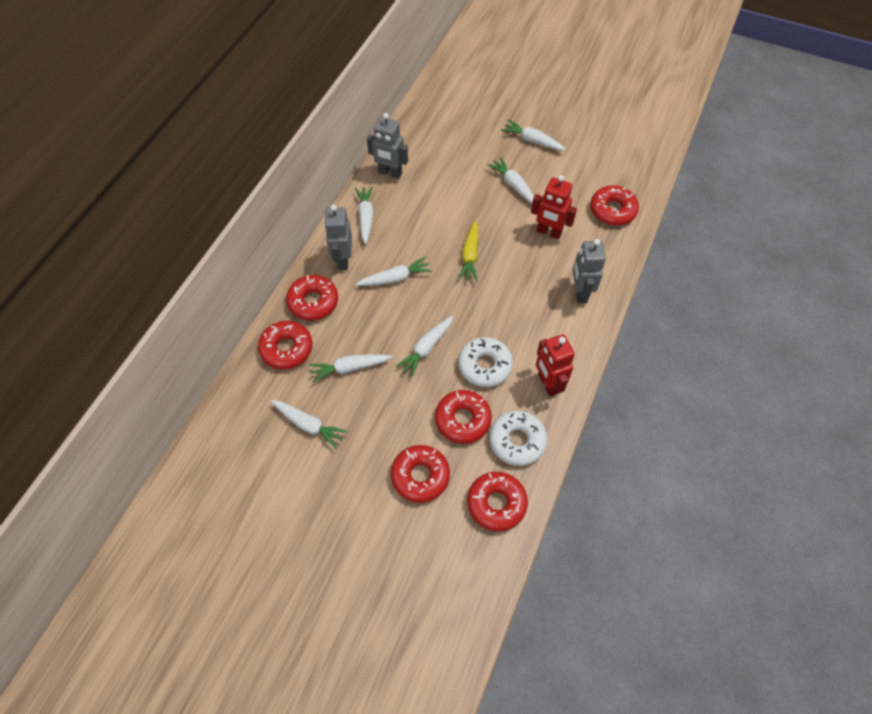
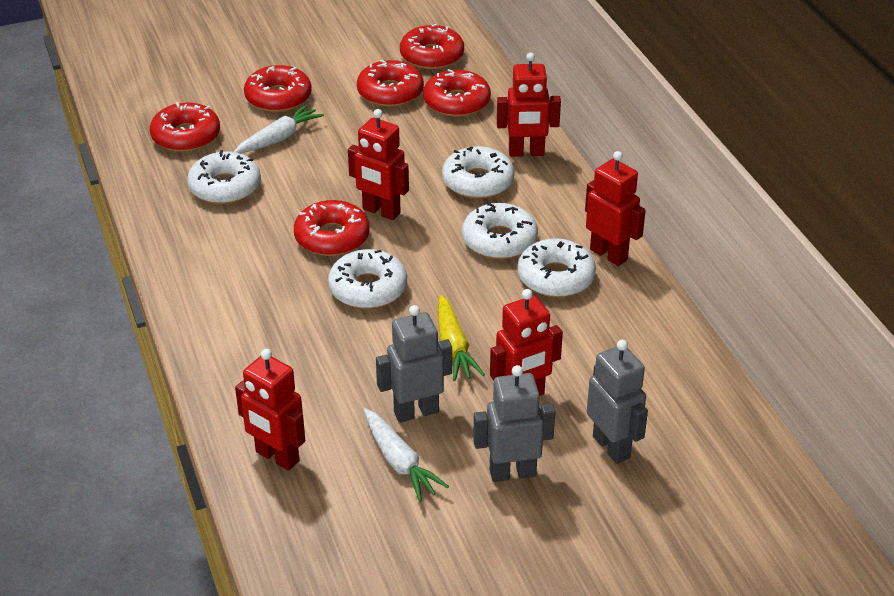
red robot: 2 -> 5
white carrot: 7 -> 2
white donut: 2 -> 5

